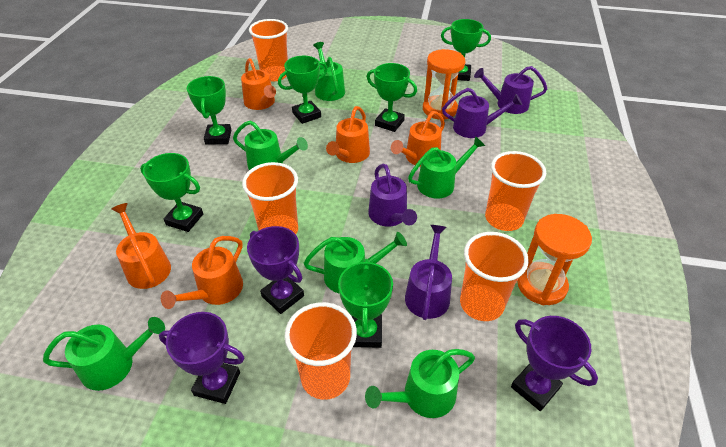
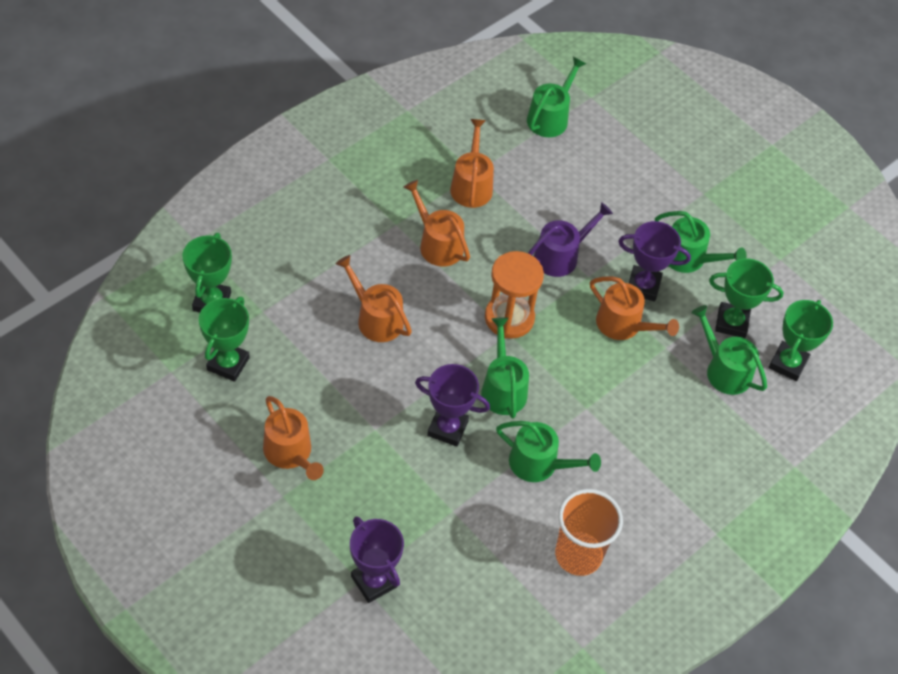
green trophy: 6 -> 4
green watering can: 6 -> 5
orange cup: 5 -> 1
orange hourglass: 2 -> 1
purple watering can: 4 -> 1

